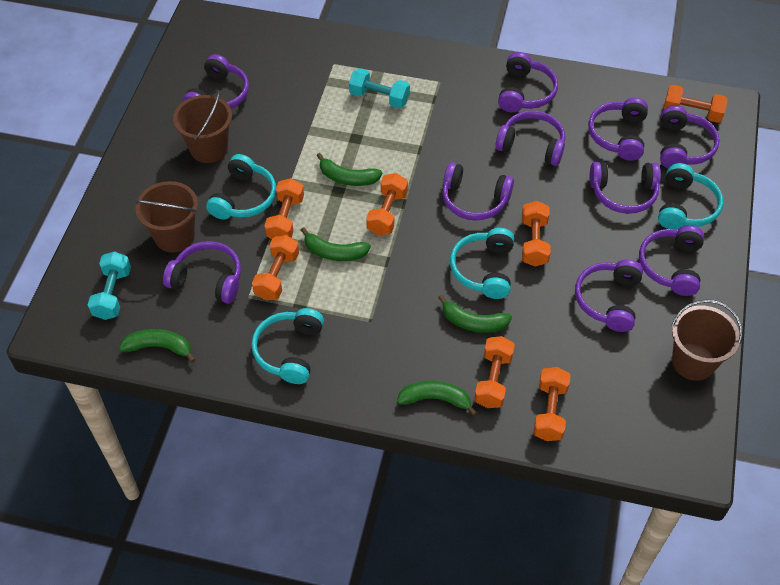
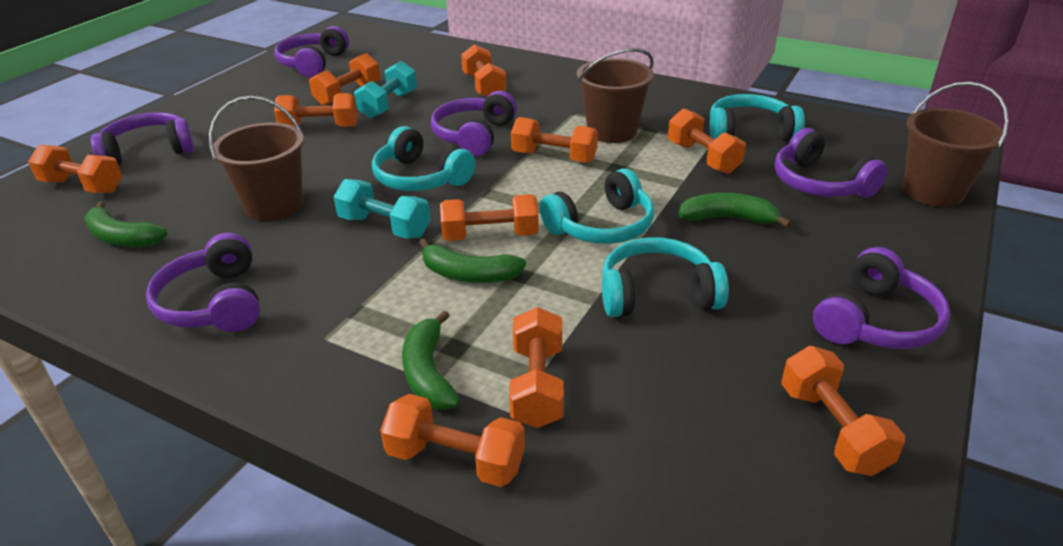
green banana: 5 -> 4
orange dumbbell: 7 -> 10
purple headphones: 10 -> 6

